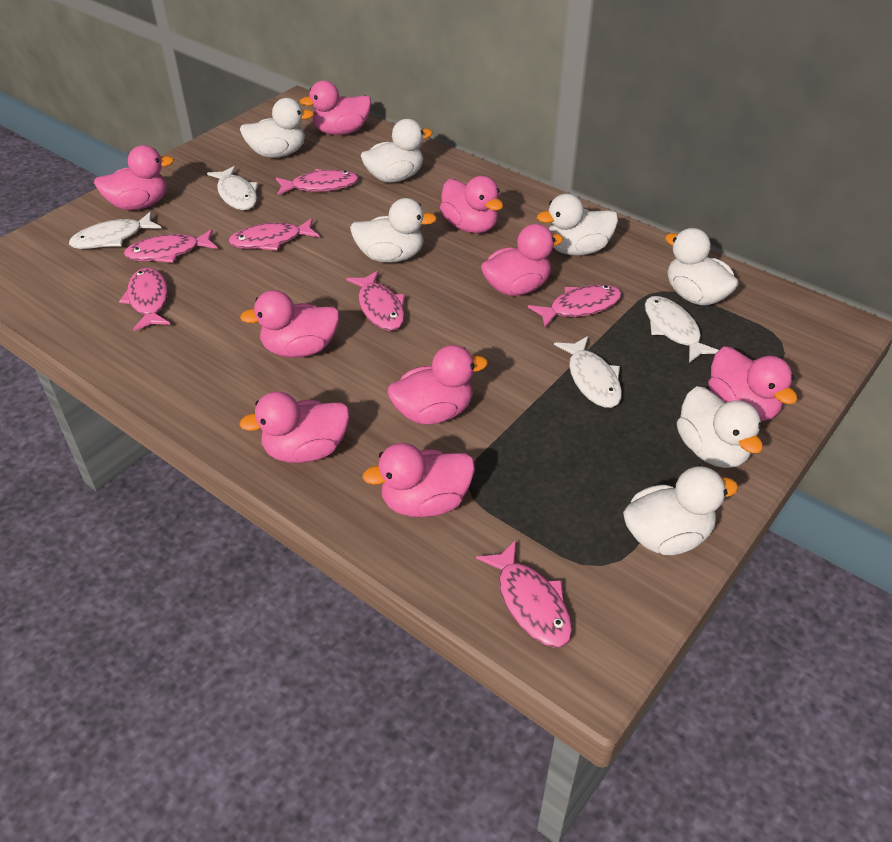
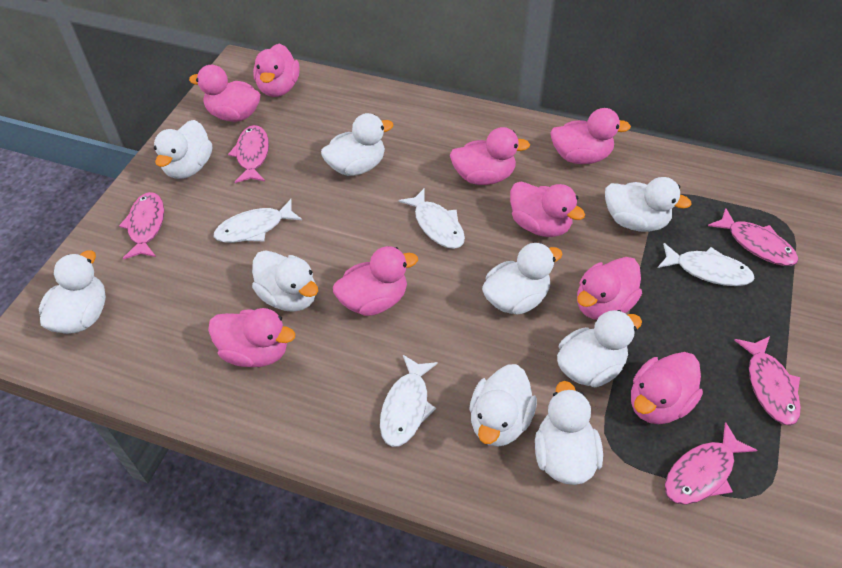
pink fish: 7 -> 5
white duck: 7 -> 9

